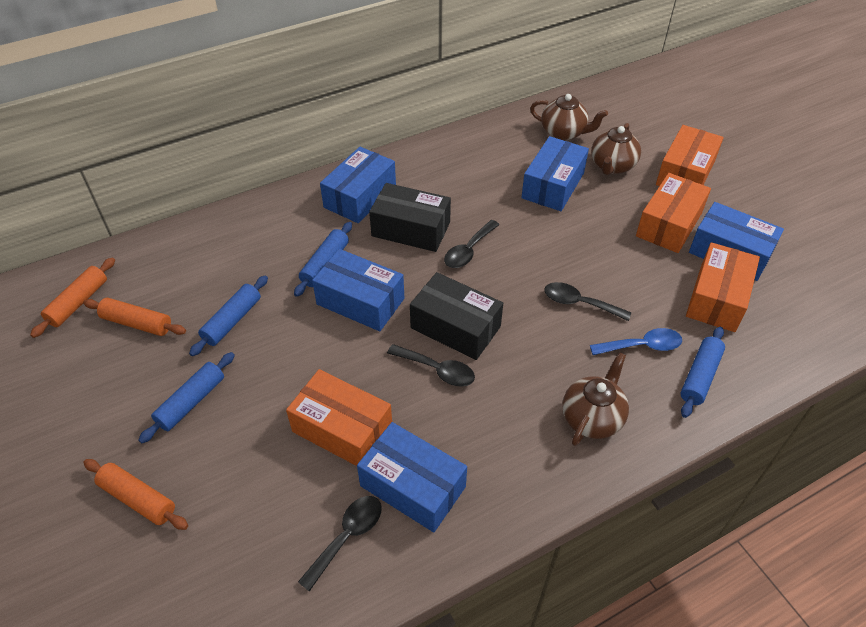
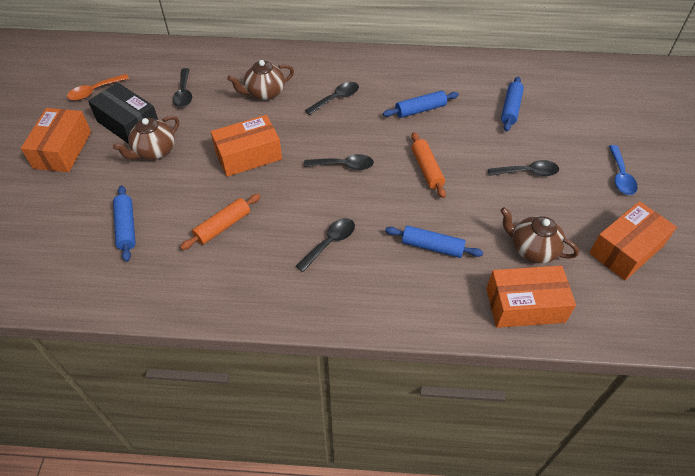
black box: 2 -> 1
black spoon: 4 -> 5
blue box: 5 -> 0
orange rolling pin: 3 -> 2
orange spoon: 0 -> 1

